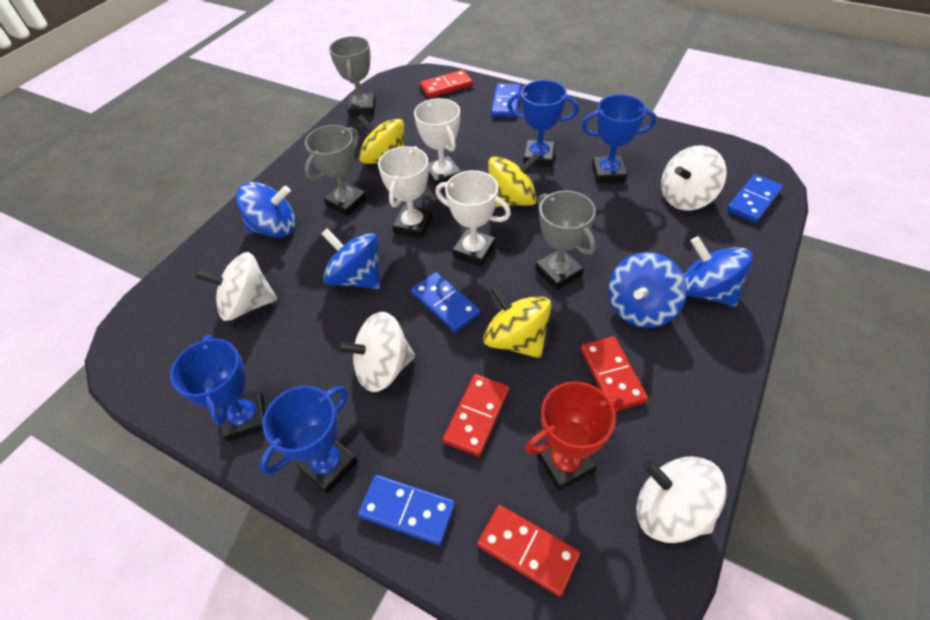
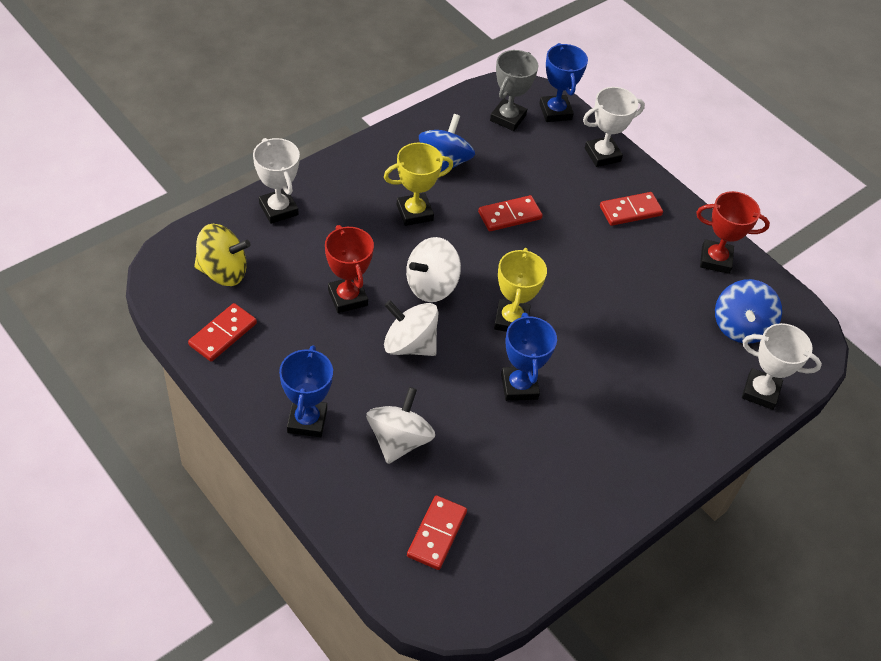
blue domino: 4 -> 0
blue spinning top: 4 -> 2
blue trophy: 4 -> 3
grey trophy: 3 -> 1
red trophy: 1 -> 2
white spinning top: 4 -> 3
yellow spinning top: 3 -> 1
yellow trophy: 0 -> 2

